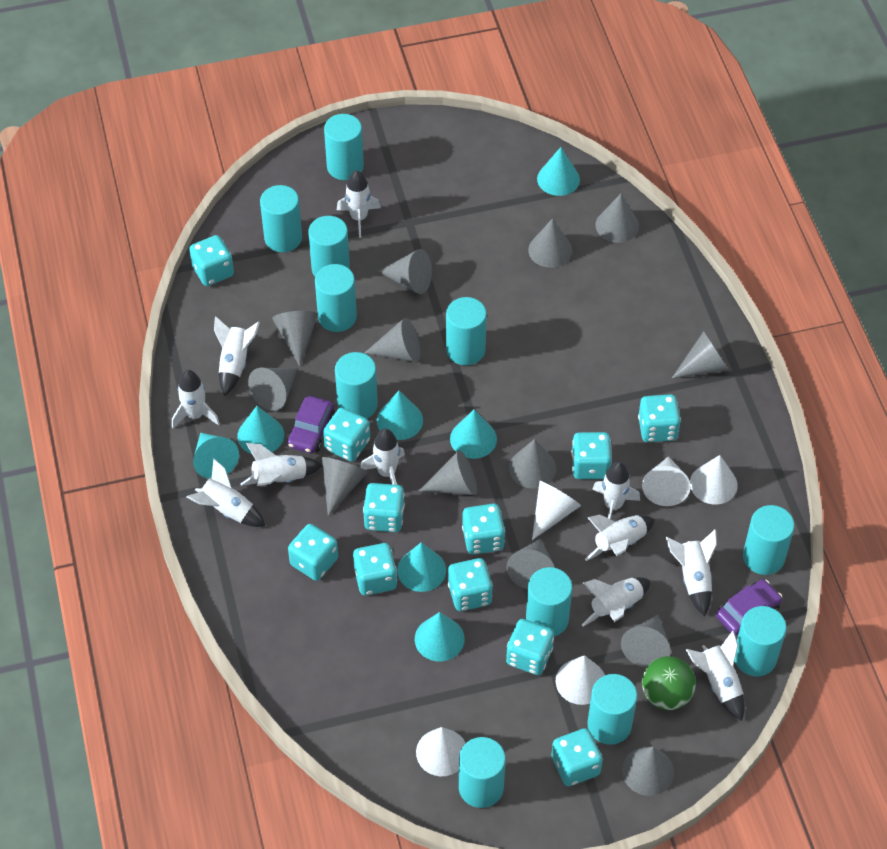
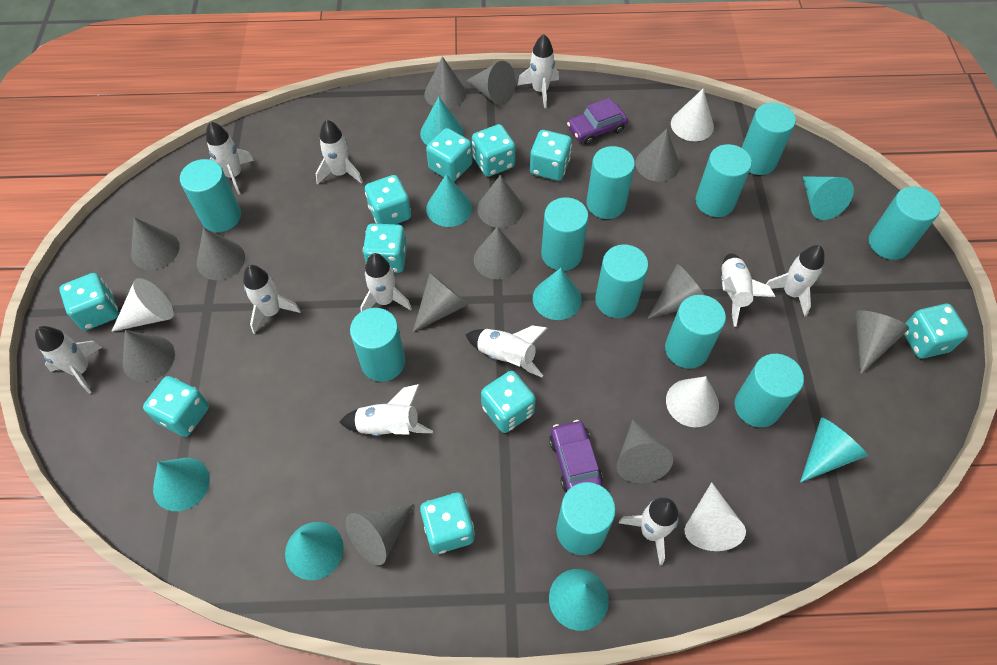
green ball: 1 -> 0
turquoise cone: 7 -> 8
turquoise dice: 11 -> 10
white cone: 5 -> 4

